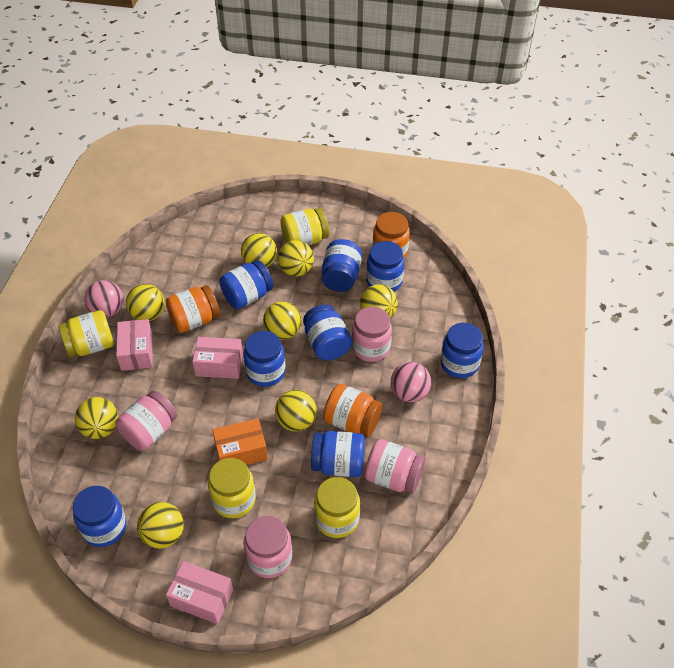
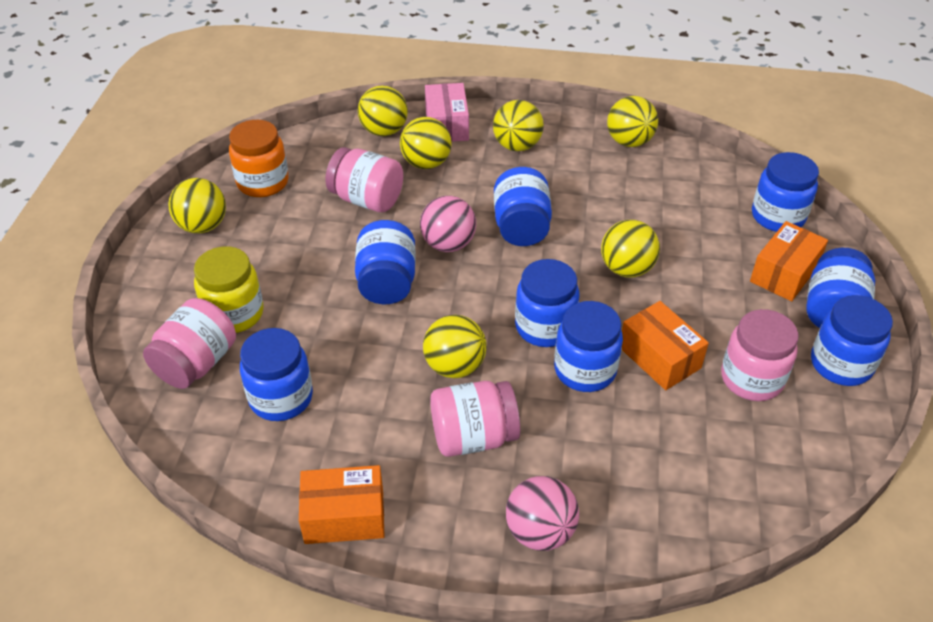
orange box: 1 -> 3
orange jar: 3 -> 1
pink box: 3 -> 1
yellow ball: 8 -> 7
yellow jar: 4 -> 1

